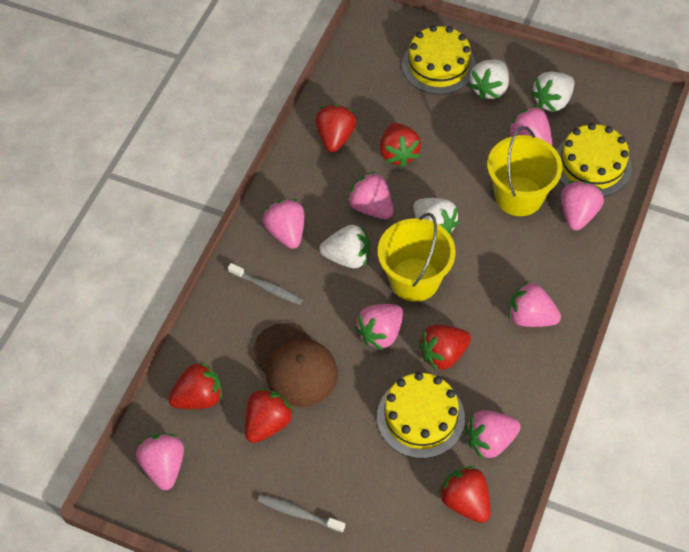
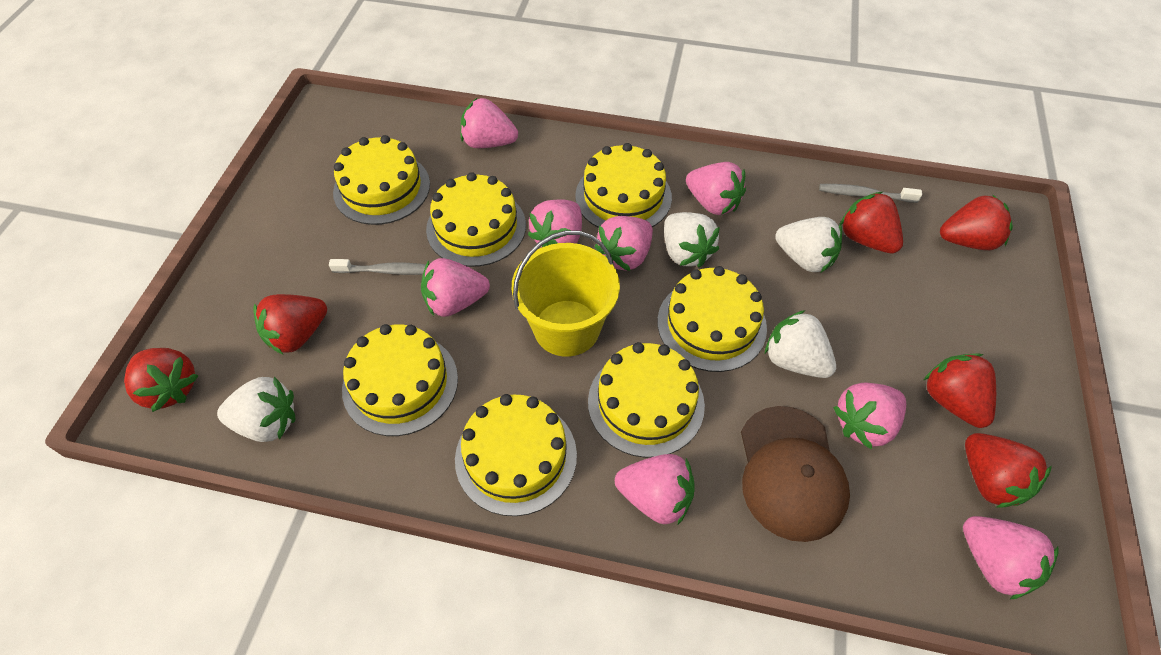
yellow bucket: 2 -> 1
yellow cake: 3 -> 7

